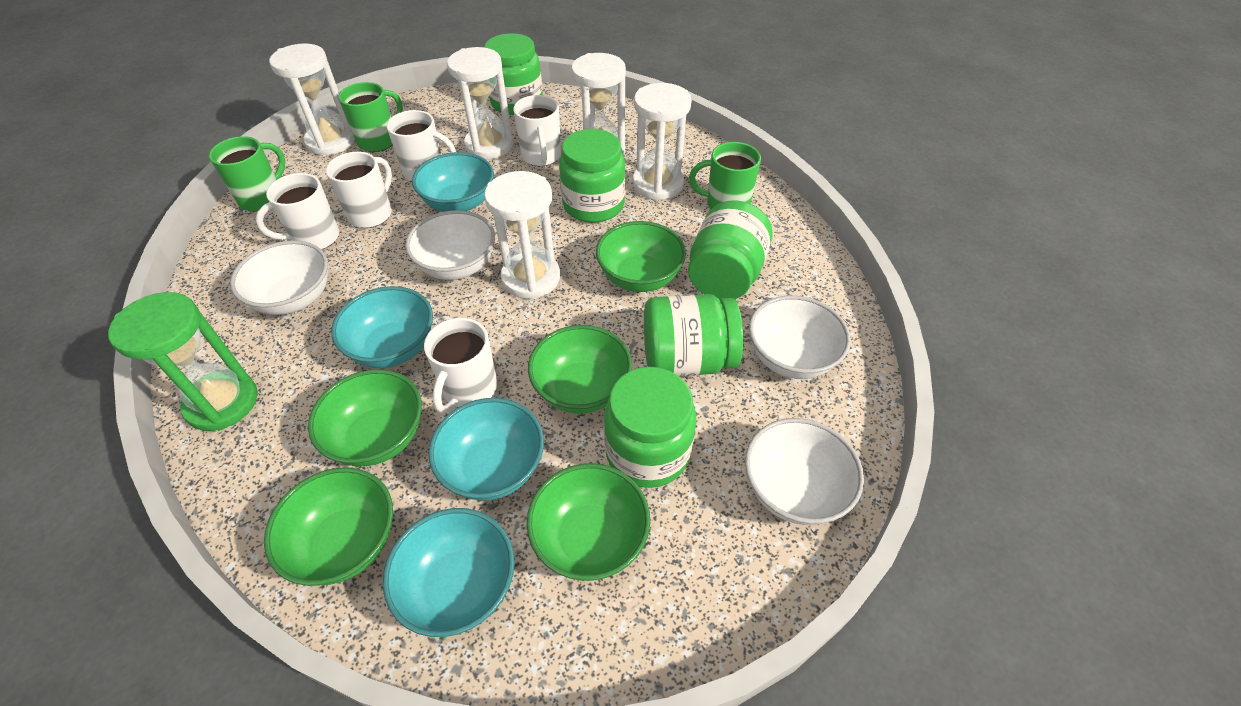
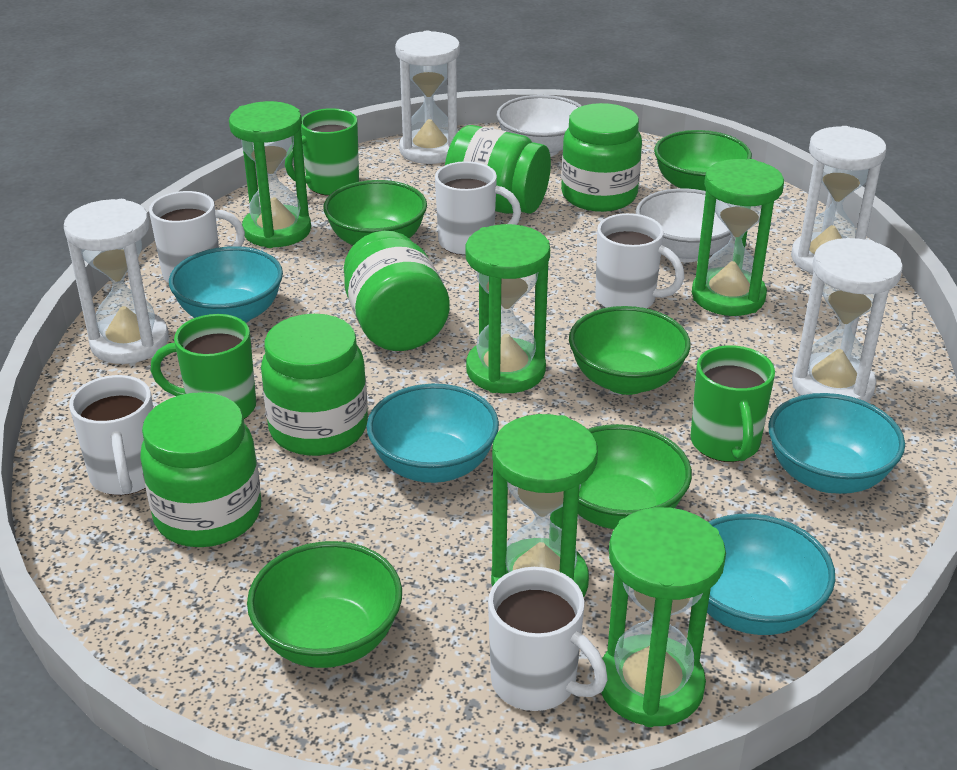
green hourglass: 1 -> 5
white bowl: 4 -> 2
white hourglass: 5 -> 4

